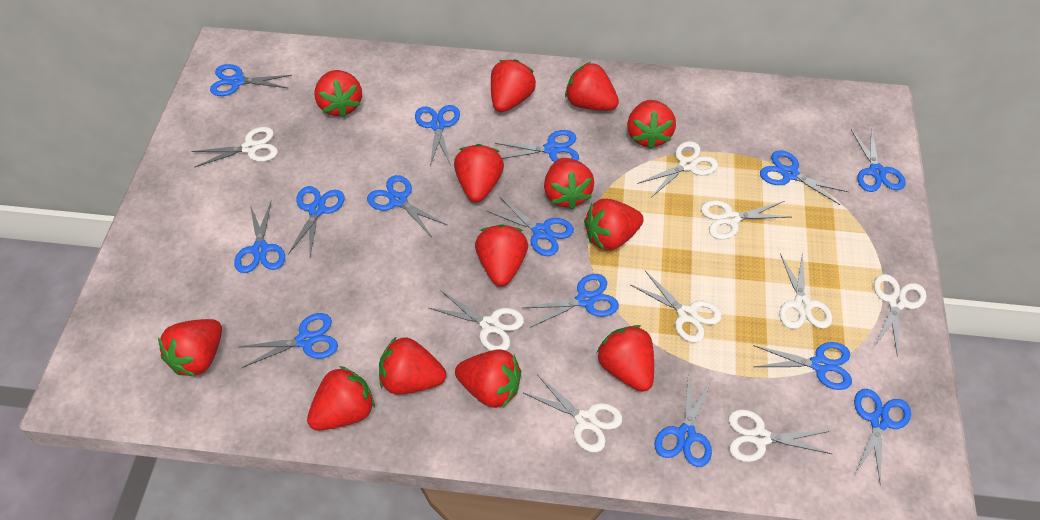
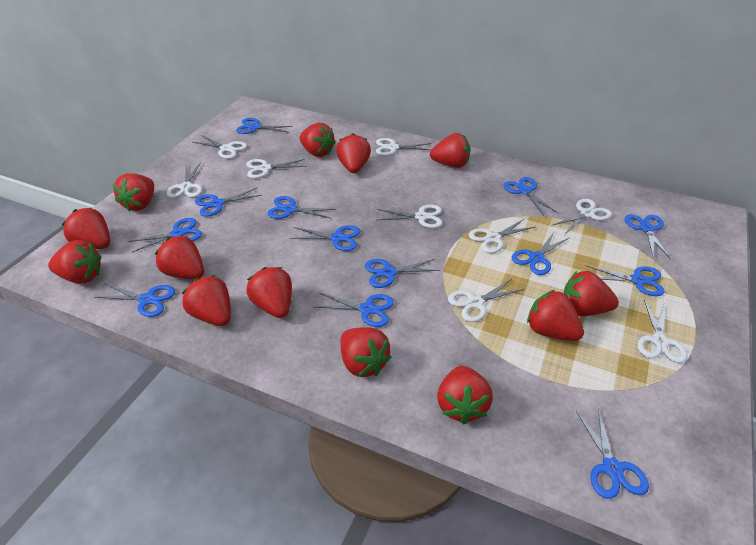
blue scissors: 14 -> 13

